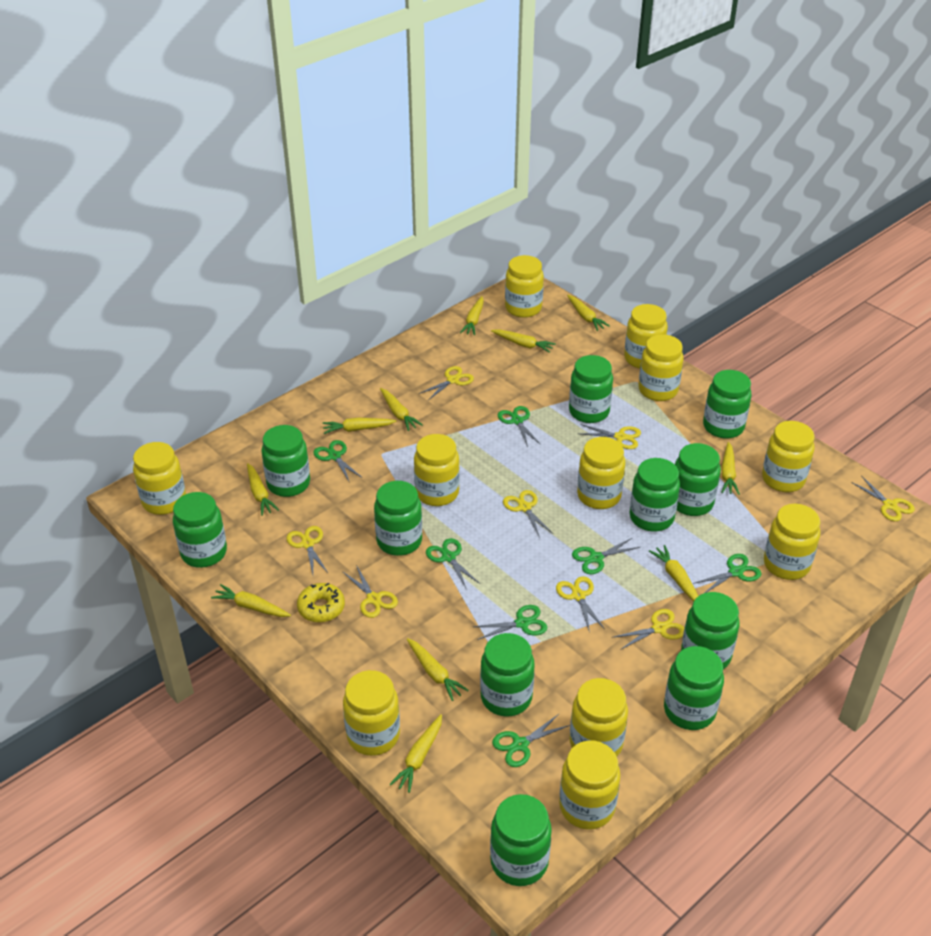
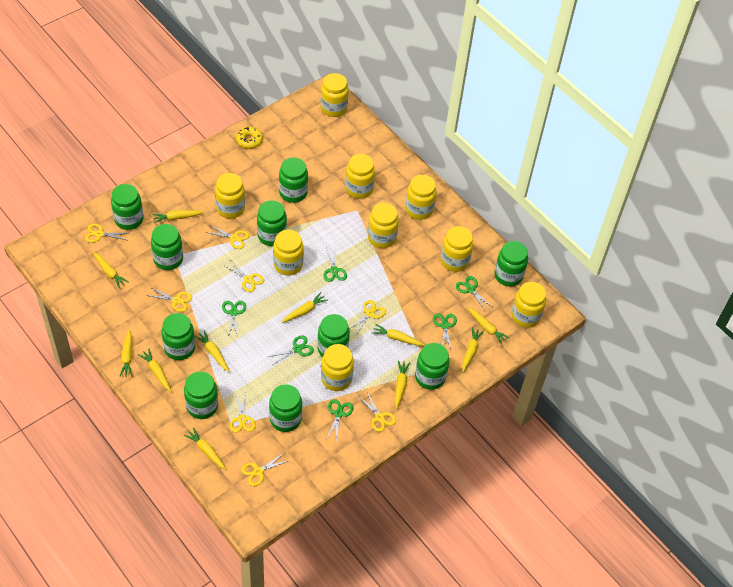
green jar: 11 -> 10
green scissors: 7 -> 6
yellow jar: 11 -> 9

